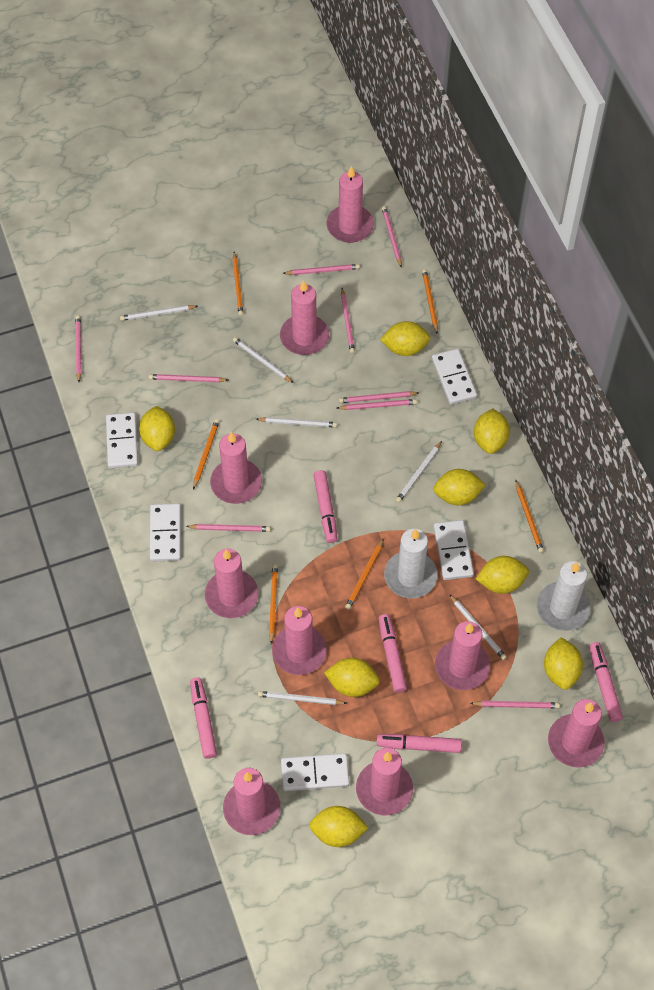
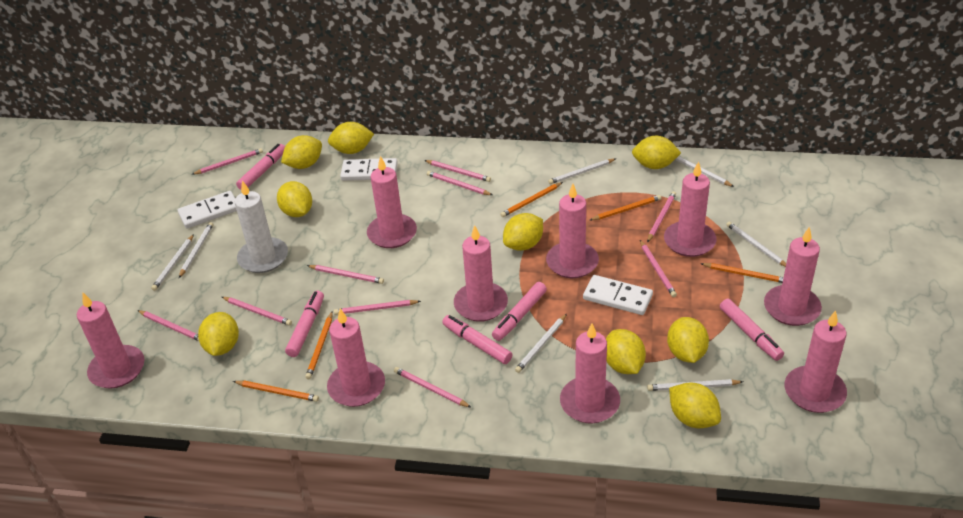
orange pencil: 6 -> 5
pink pencil: 9 -> 10
white candle: 2 -> 1
white domino: 5 -> 3
white pencil: 6 -> 7
yellow lemon: 8 -> 9

